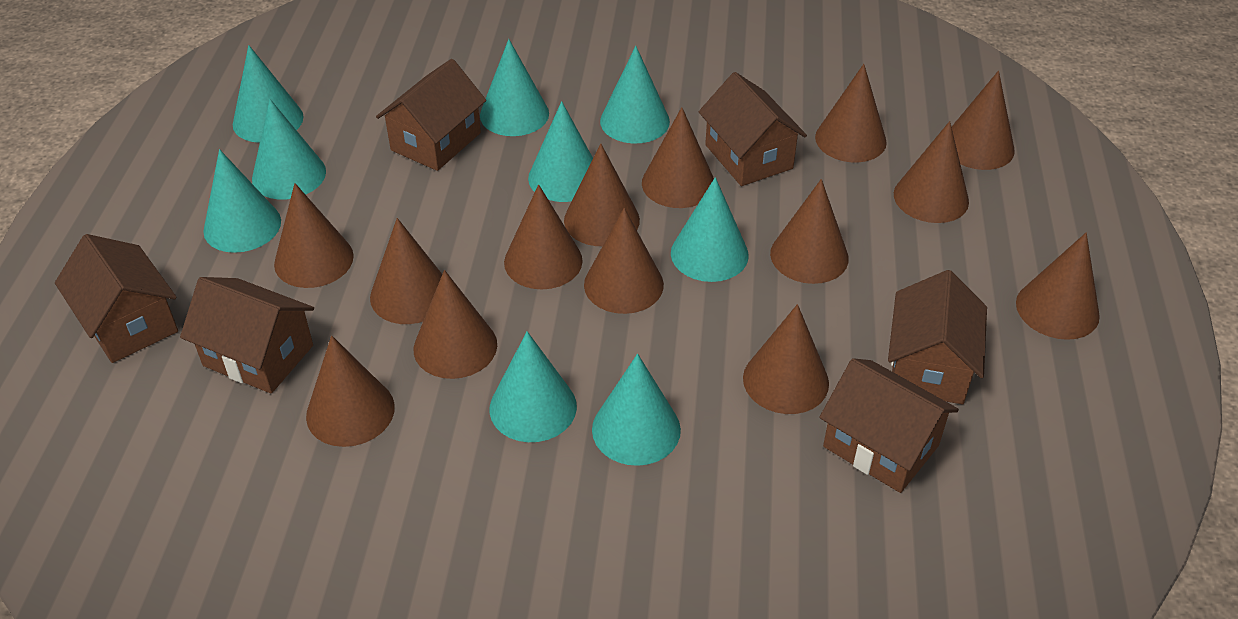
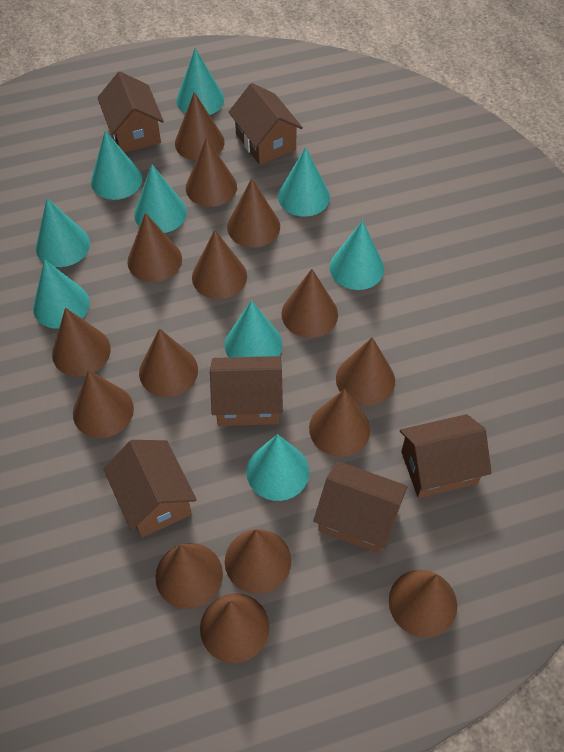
brown cone: 14 -> 15

